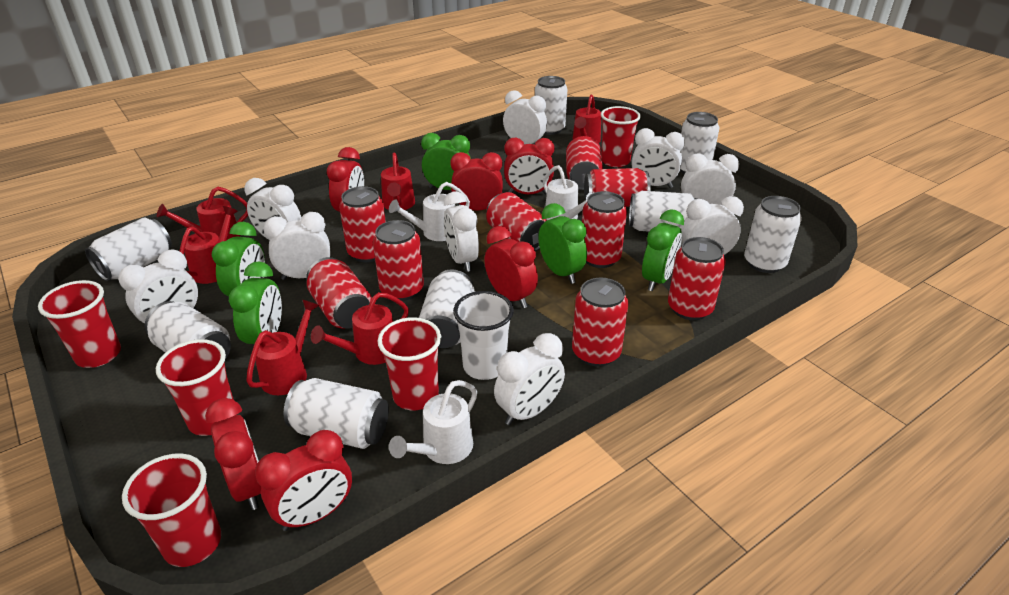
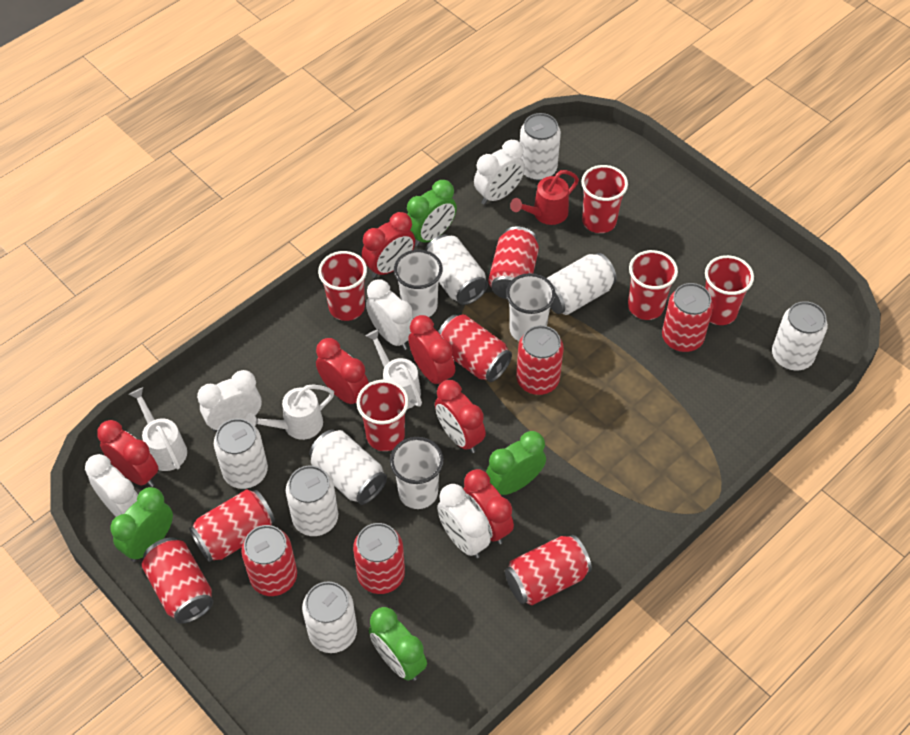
green clock: 5 -> 4
red watering can: 6 -> 1
white clock: 9 -> 5
white cup: 1 -> 3

